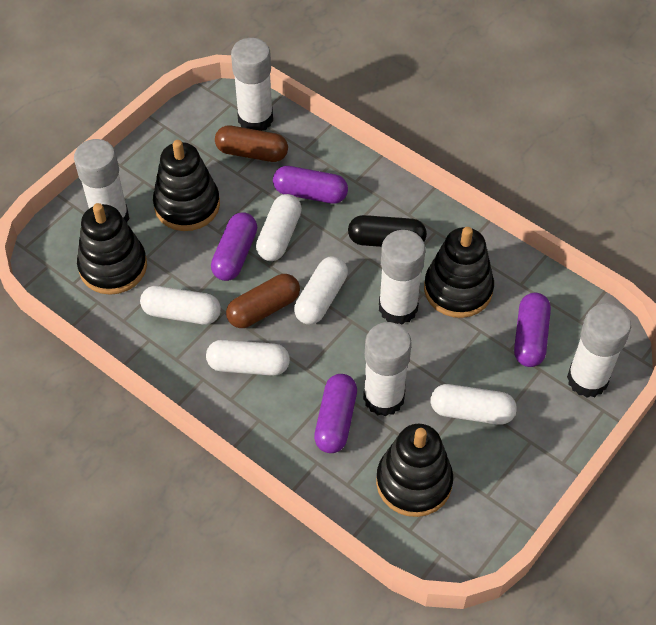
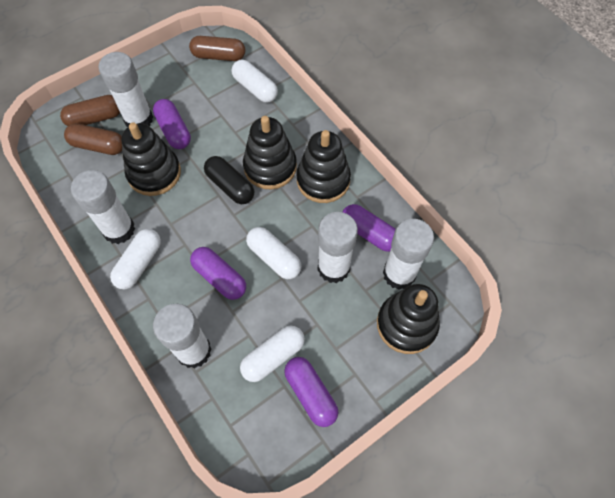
brown capsule: 2 -> 3
white capsule: 5 -> 4

